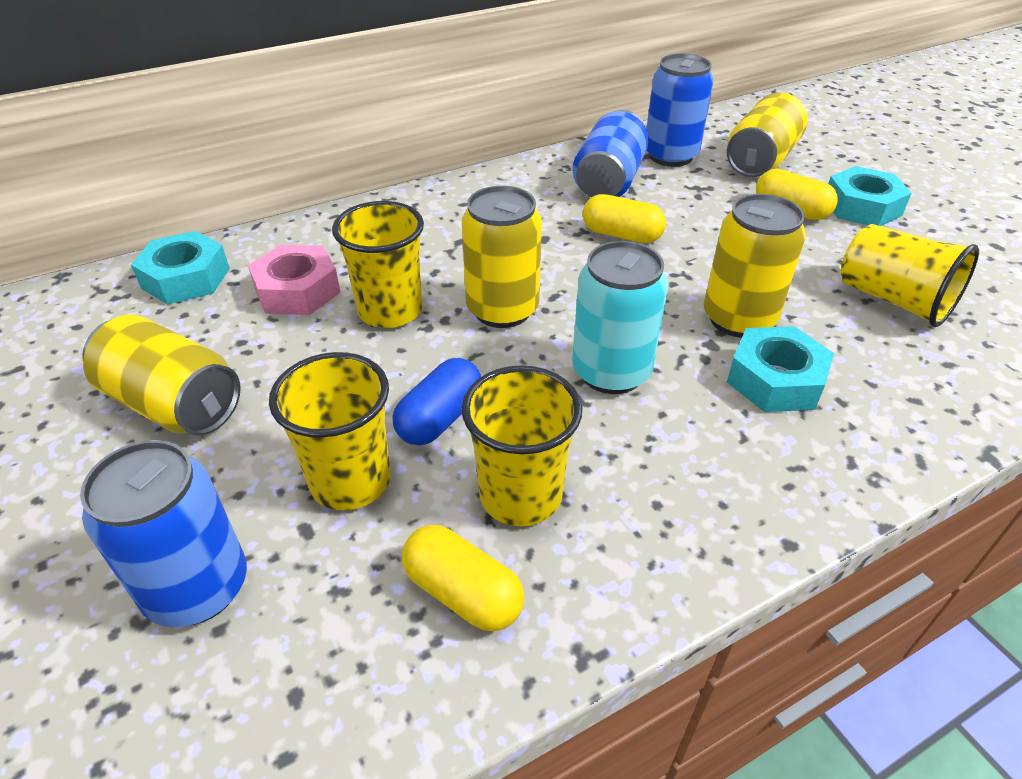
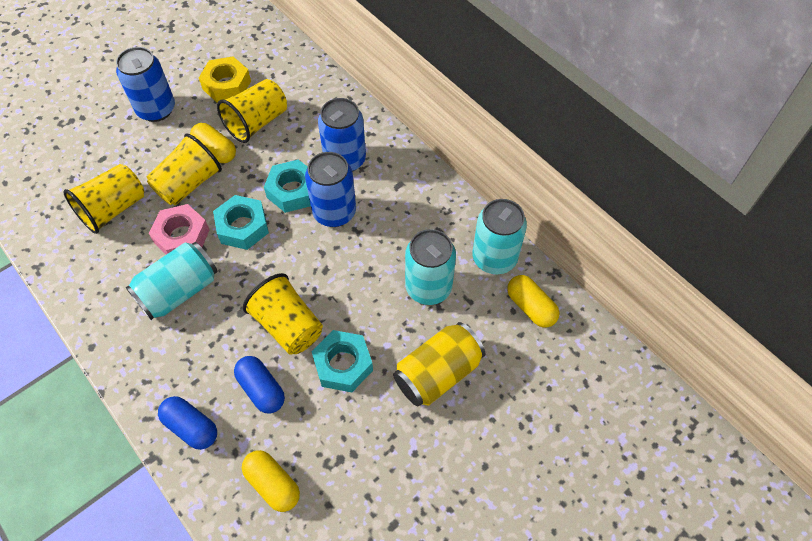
blue capsule: 1 -> 2
turquoise can: 1 -> 3
yellow can: 4 -> 1
yellow nut: 0 -> 1

